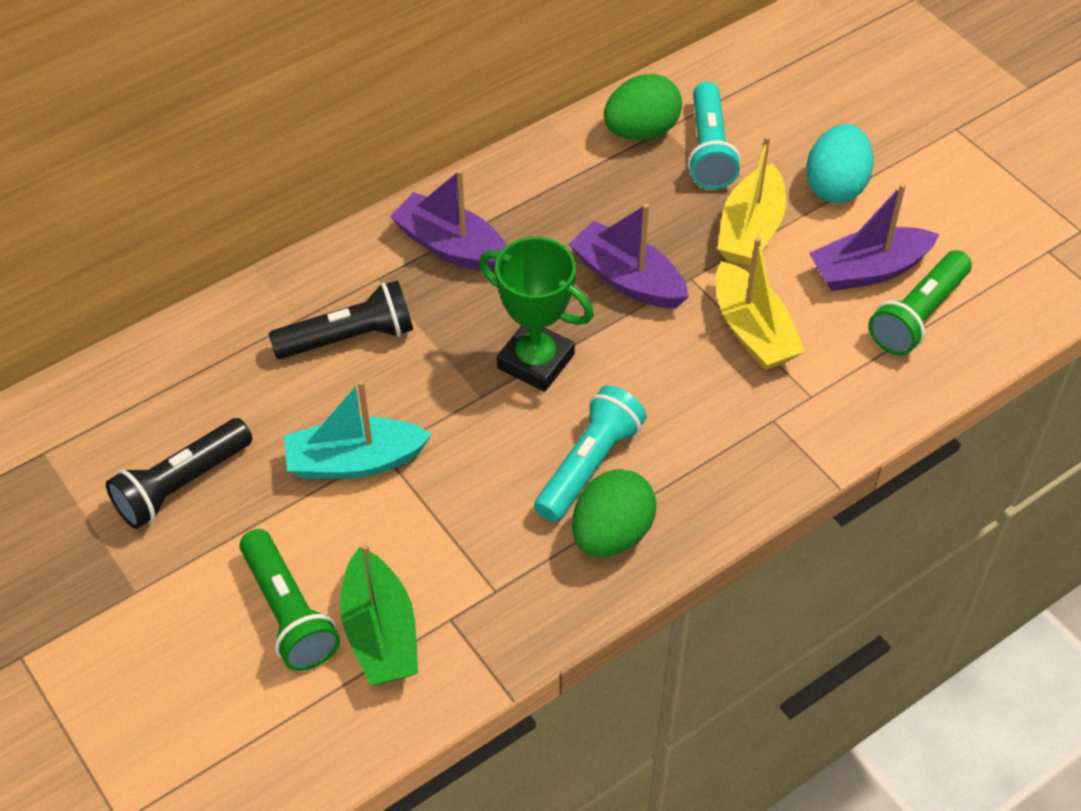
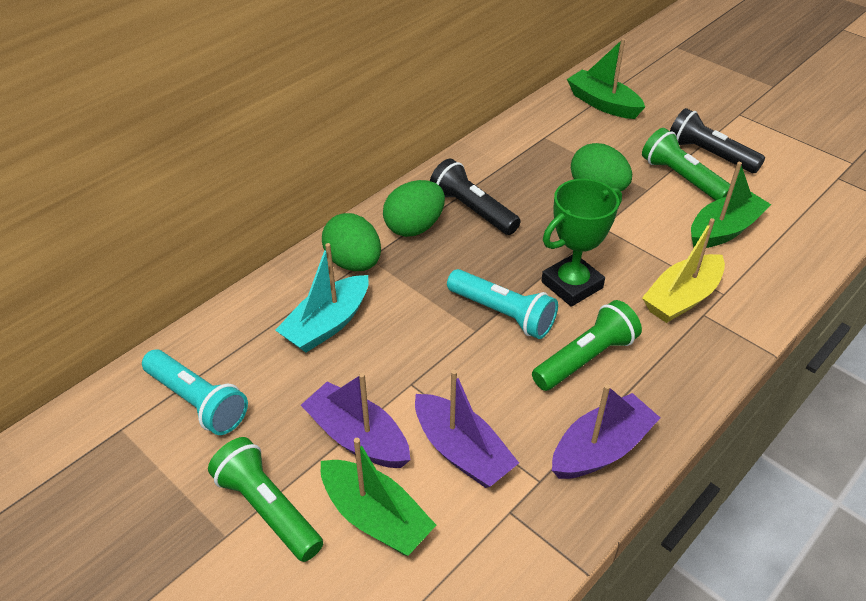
green boat: 1 -> 3
green egg: 2 -> 3
green flashlight: 2 -> 3
turquoise egg: 1 -> 0
yellow boat: 2 -> 1

